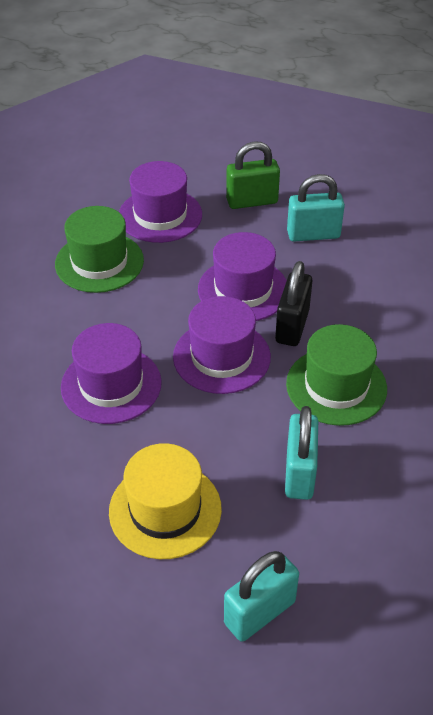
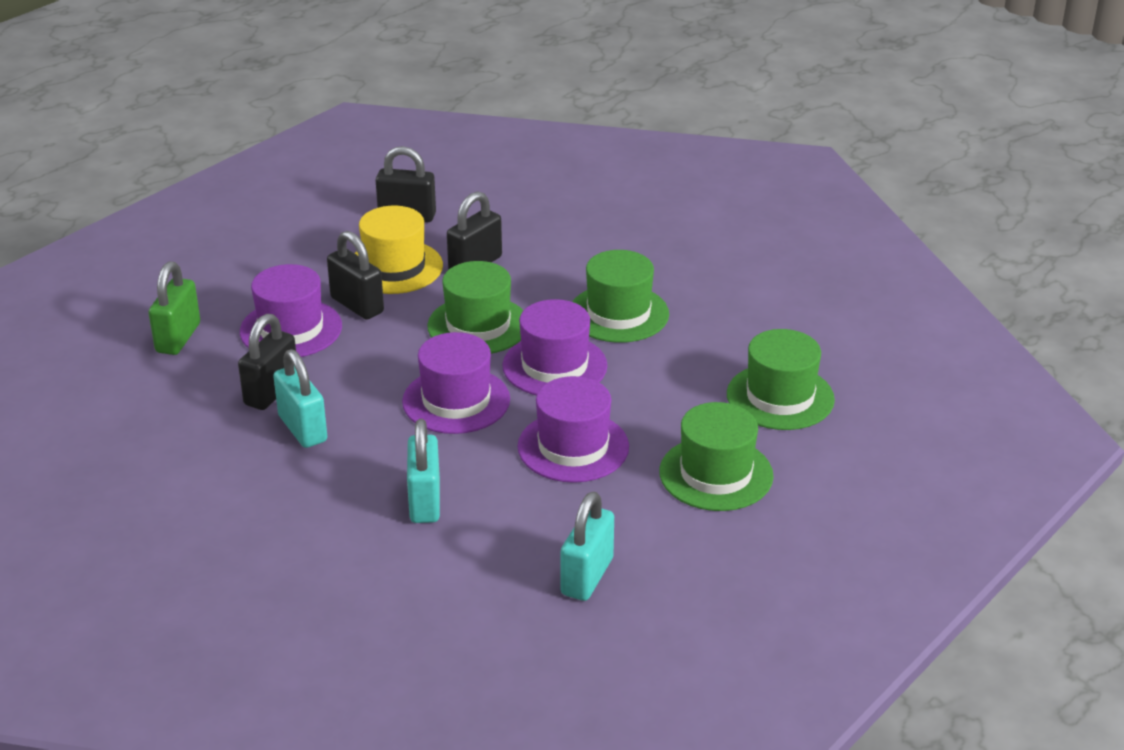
black padlock: 1 -> 4
green hat: 2 -> 4

